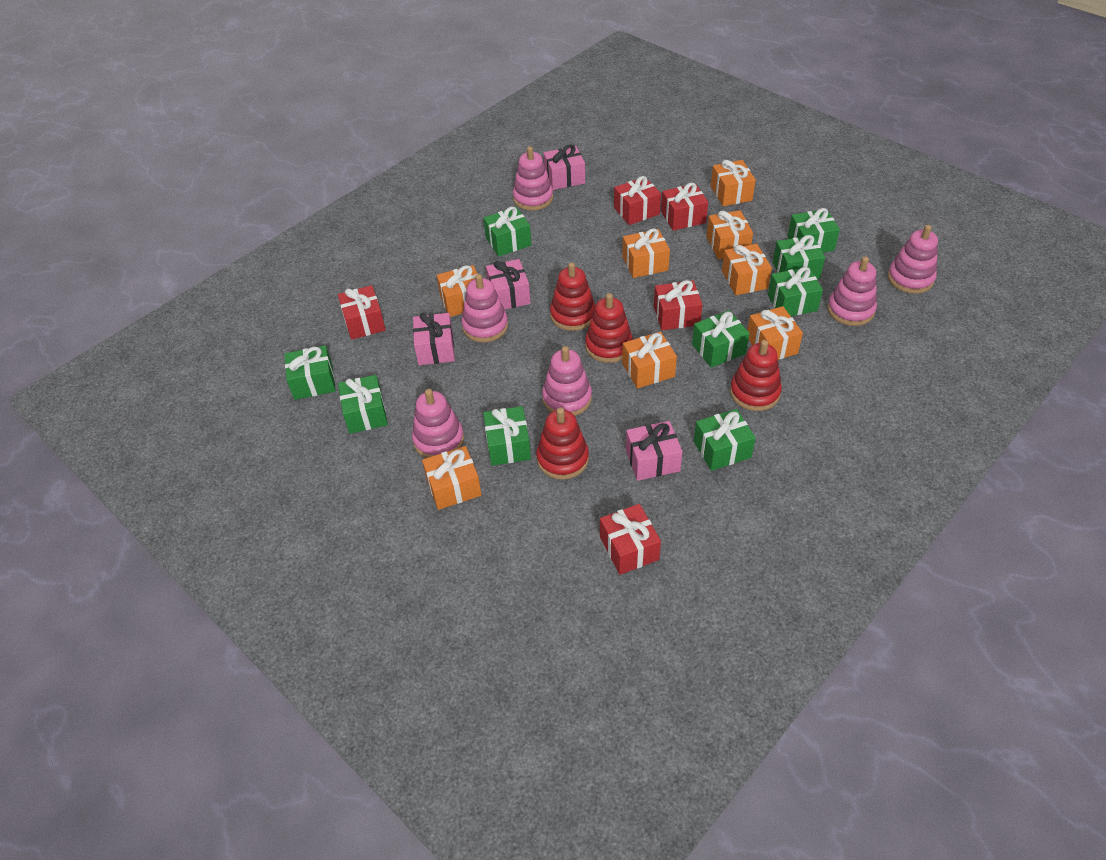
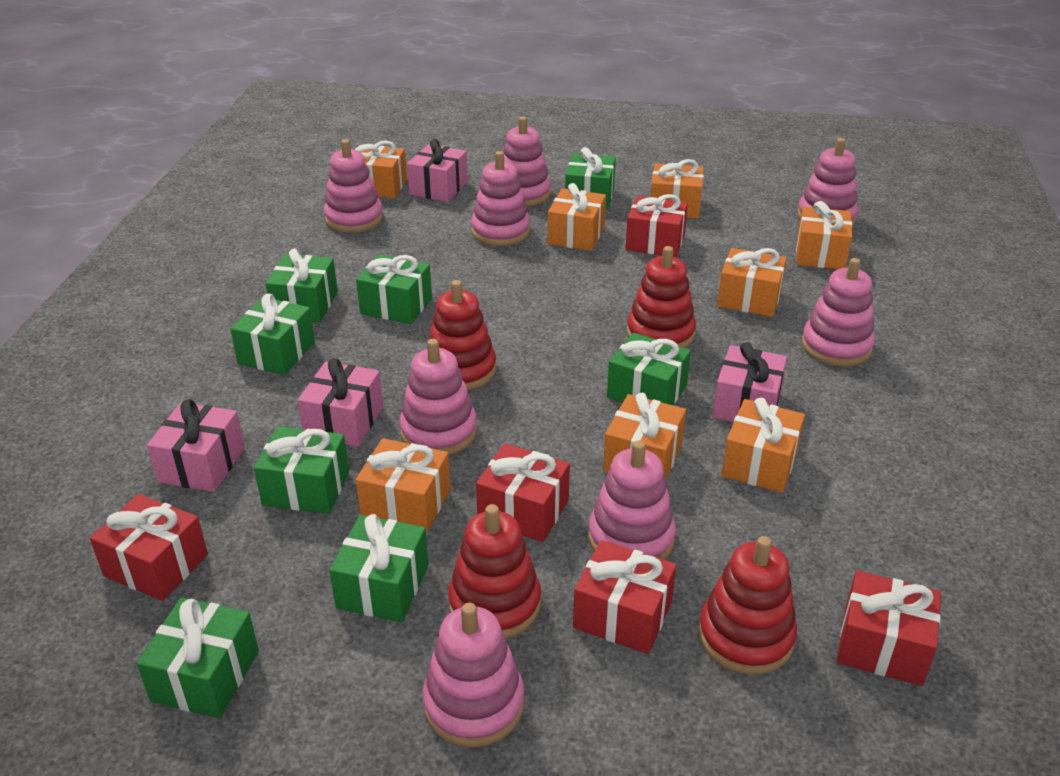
green gift: 9 -> 8
pink stacking toy: 6 -> 8

